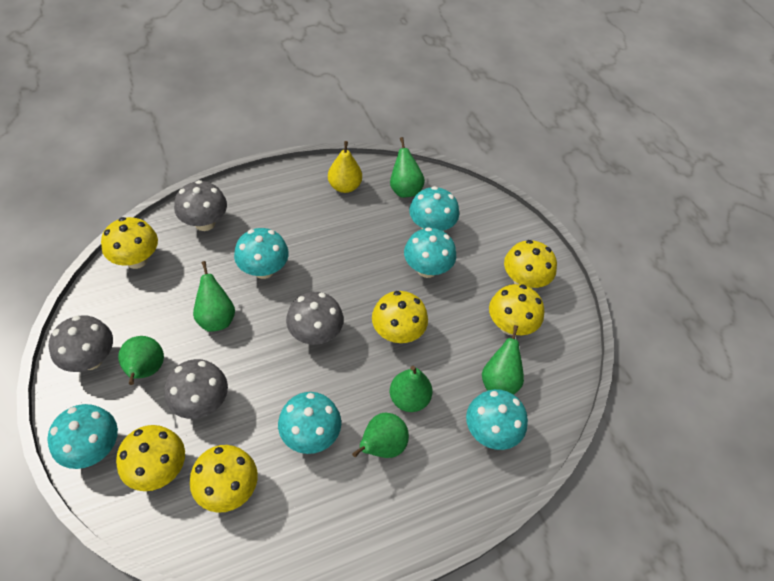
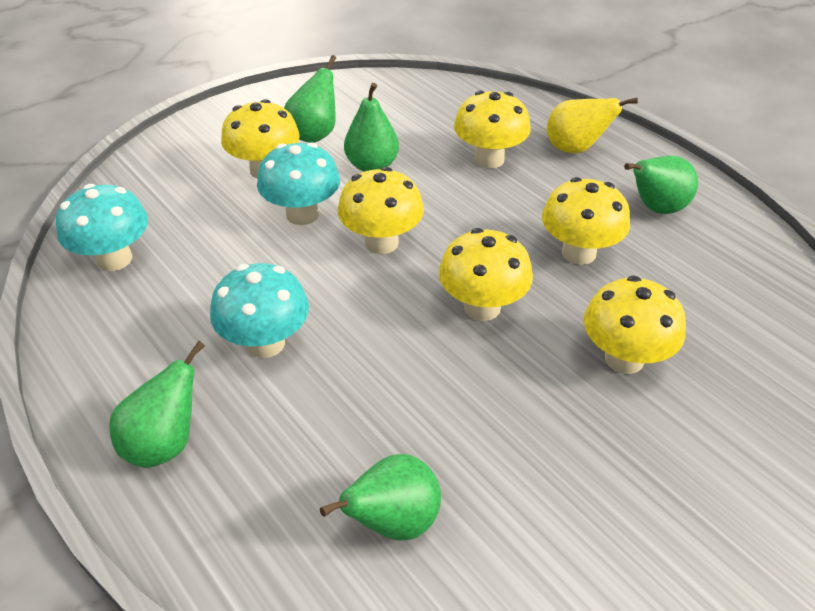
green pear: 6 -> 5
grey mushroom: 4 -> 0
turquoise mushroom: 6 -> 3

